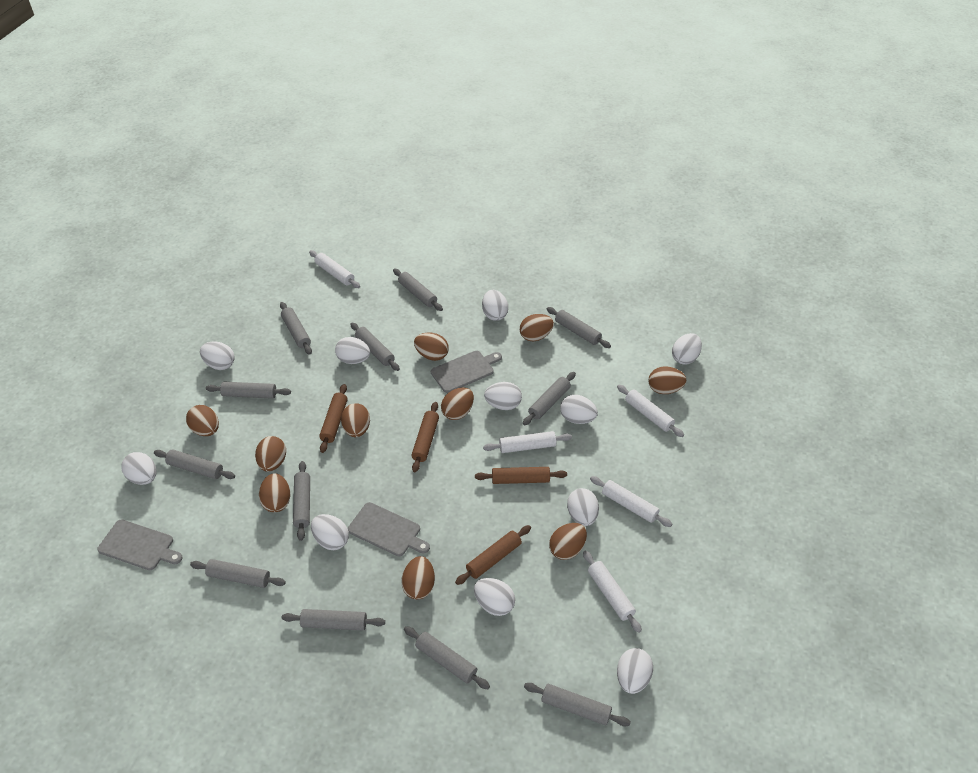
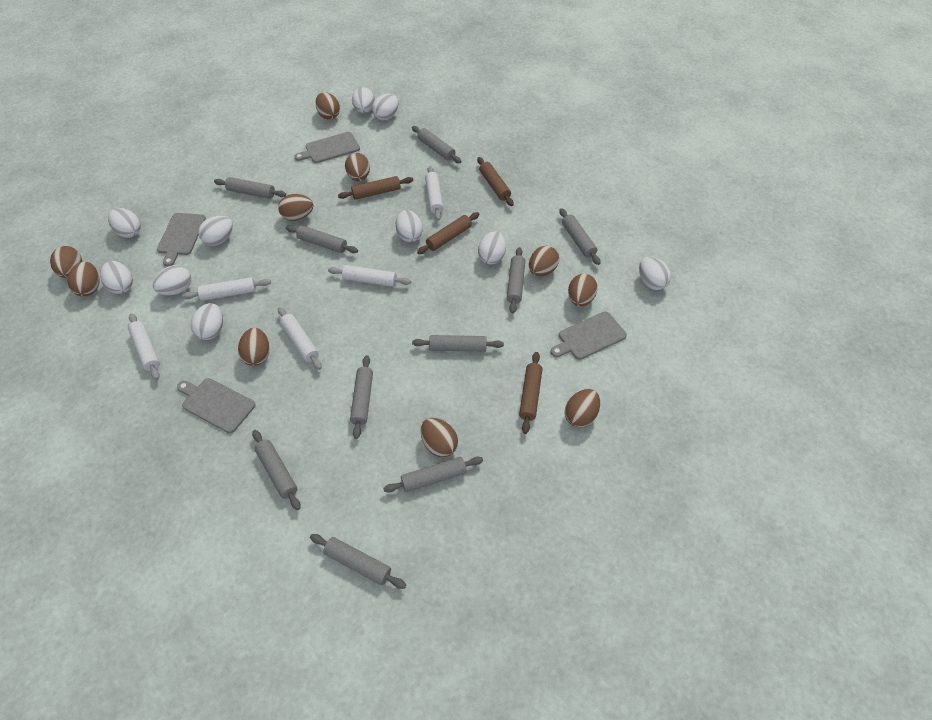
grey cutting board: 3 -> 4
grey rolling pin: 12 -> 10
white egg: 11 -> 10

